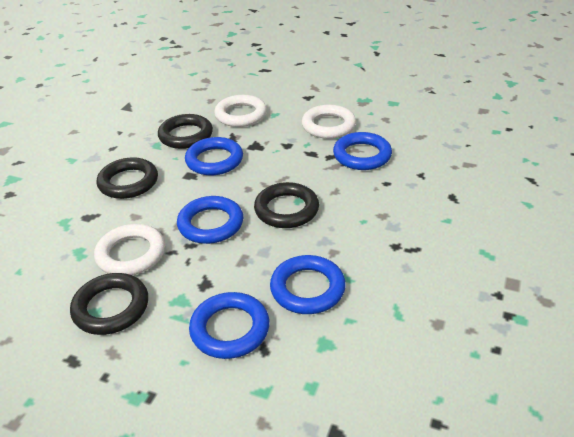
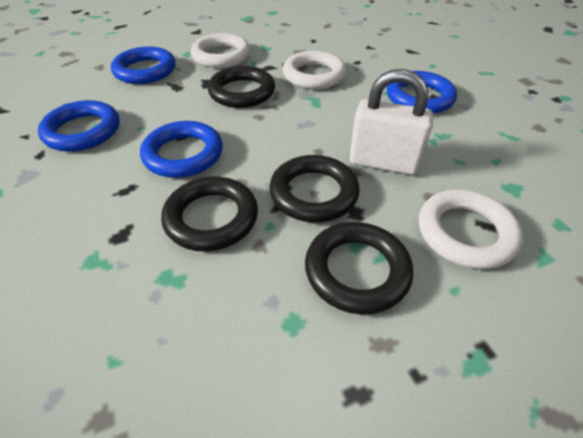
blue ring: 5 -> 4
white padlock: 0 -> 1

